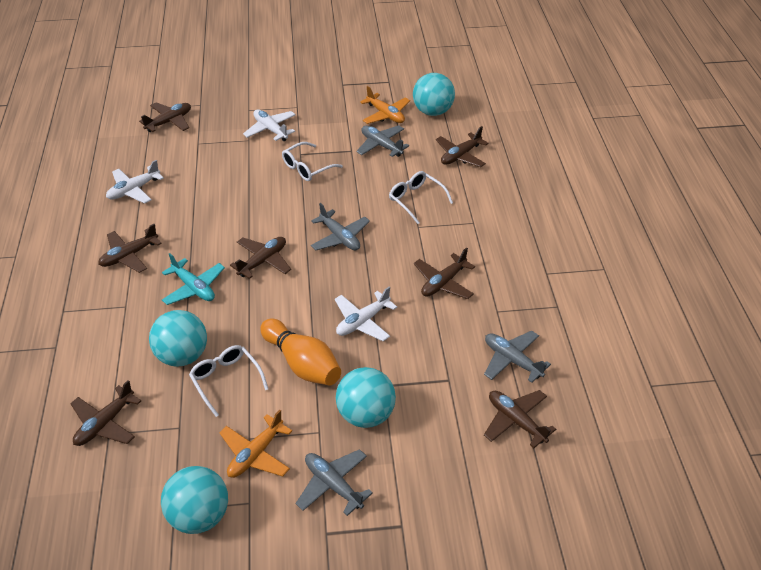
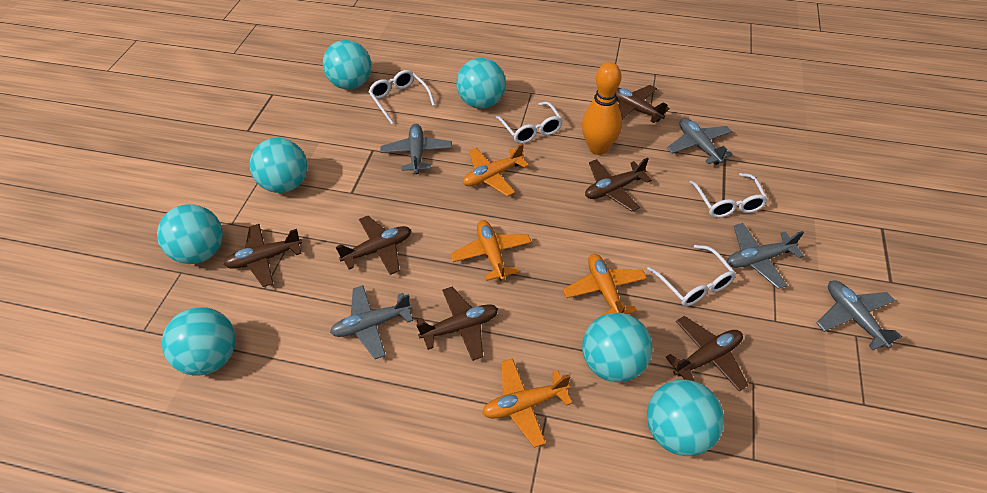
brown plane: 7 -> 6
grey plane: 4 -> 5
orange plane: 2 -> 4
turquoise ball: 4 -> 7
turquoise plane: 1 -> 0
white glasses: 3 -> 4
white plane: 3 -> 0

